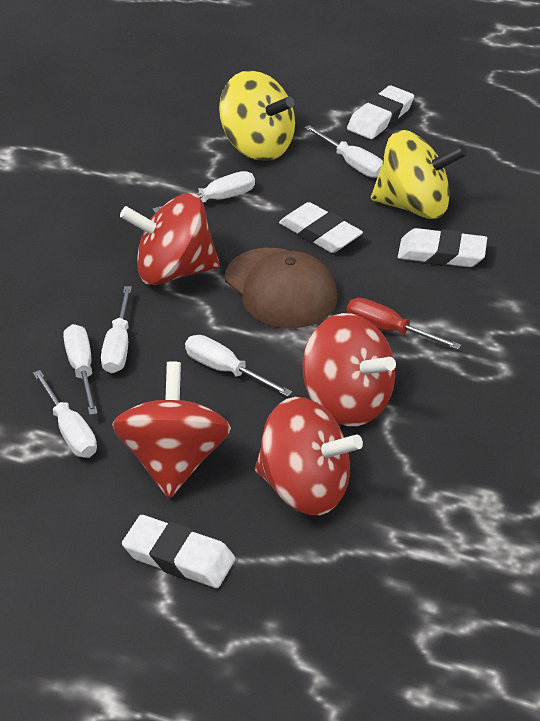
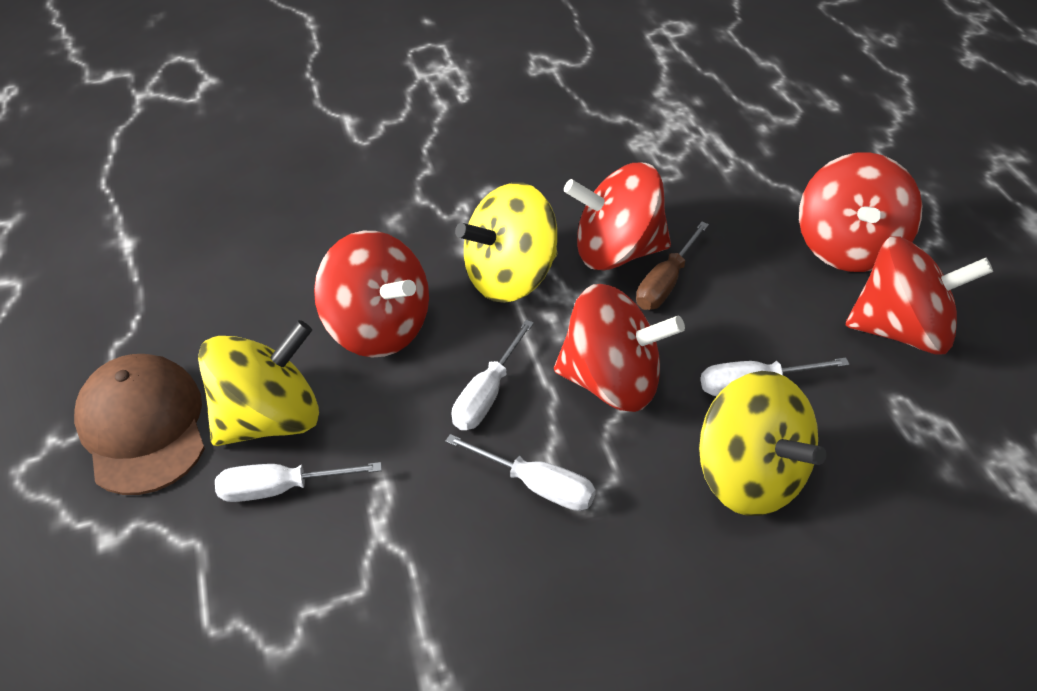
brown screwdriver: 0 -> 1
red screwdriver: 1 -> 0
red spinning top: 4 -> 5
white eraser: 4 -> 0
white screwdriver: 6 -> 4
yellow spinning top: 2 -> 3

